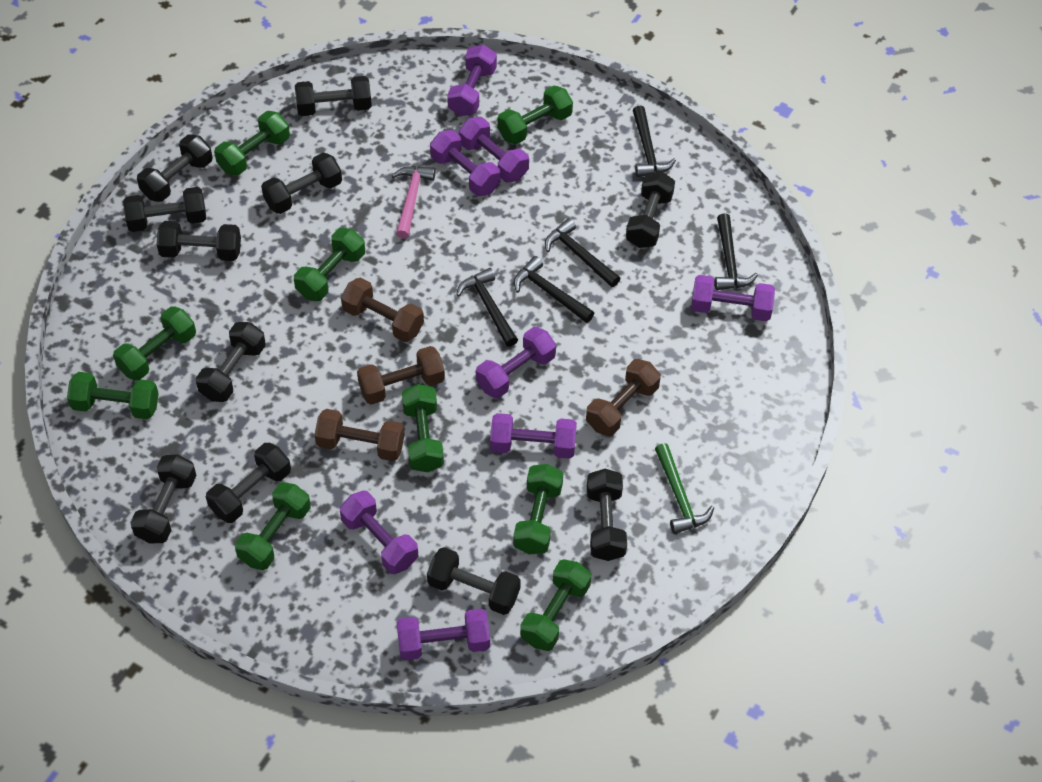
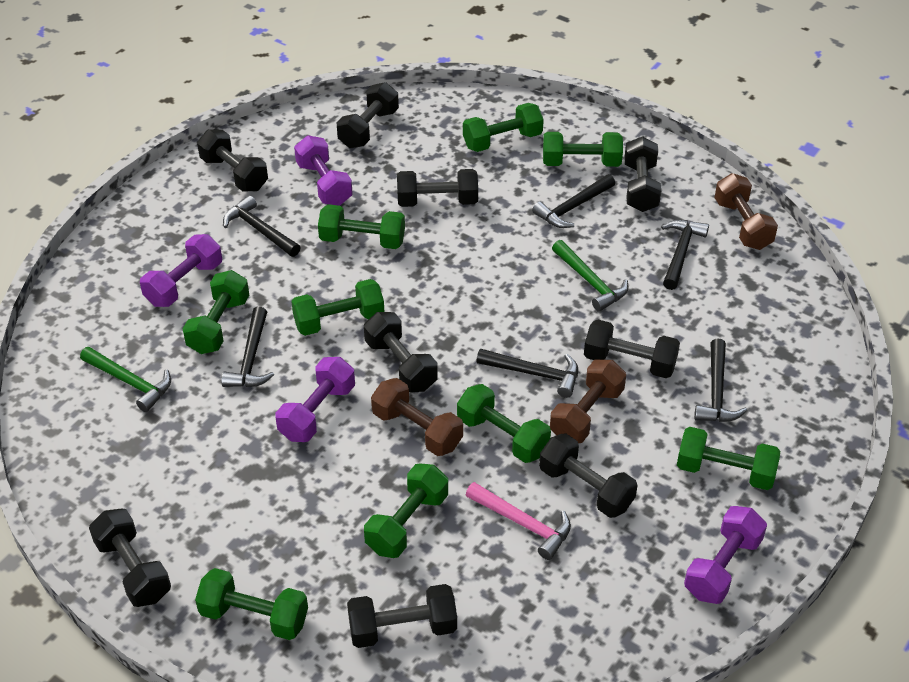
black dumbbell: 11 -> 9
black hammer: 5 -> 6
brown dumbbell: 4 -> 3
green hammer: 1 -> 2
purple dumbbell: 8 -> 4

